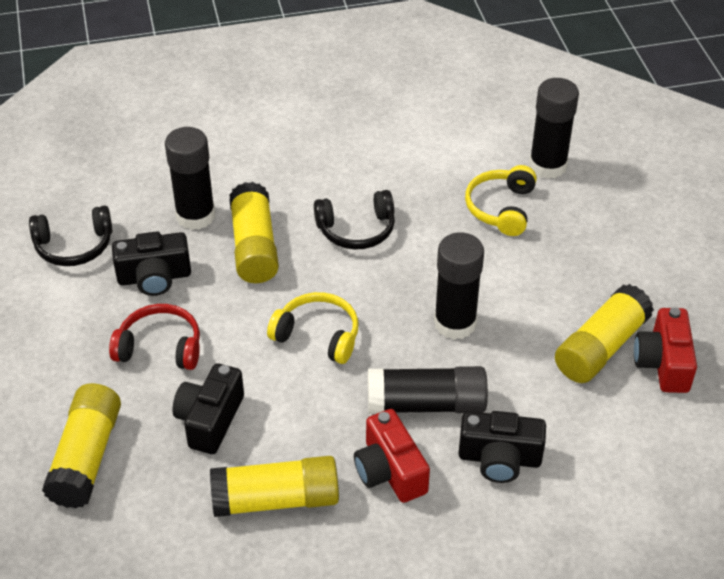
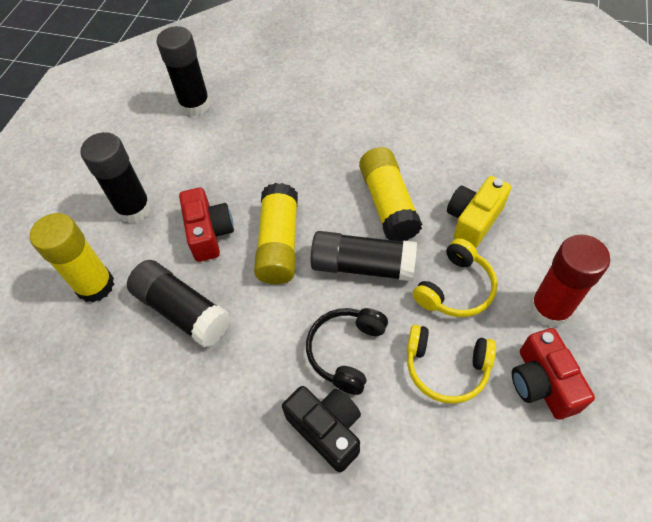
black camera: 3 -> 1
black headphones: 2 -> 1
red glue stick: 0 -> 1
red headphones: 1 -> 0
yellow camera: 0 -> 1
yellow glue stick: 4 -> 3

